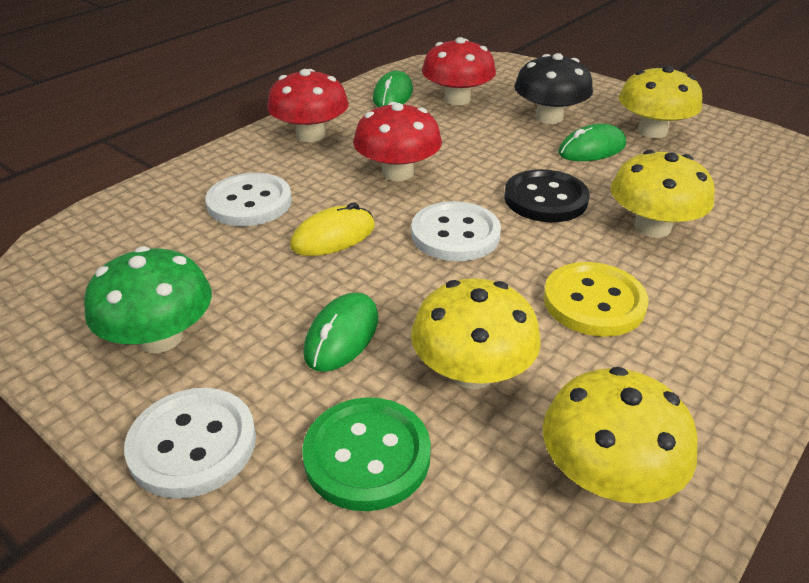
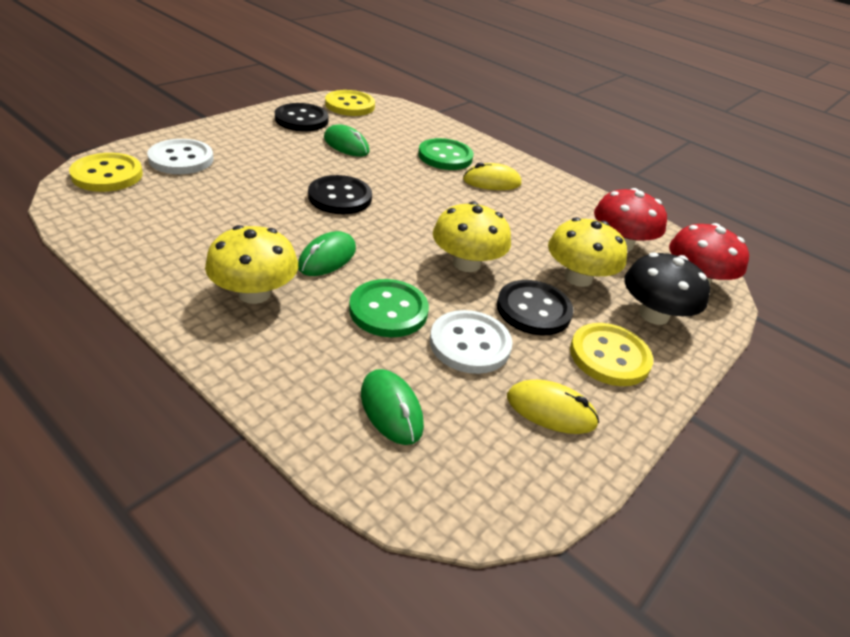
black button: 1 -> 3
green button: 1 -> 2
green mushroom: 1 -> 0
red mushroom: 3 -> 2
white button: 3 -> 2
yellow button: 1 -> 3
yellow mouse: 1 -> 2
yellow mushroom: 4 -> 3

